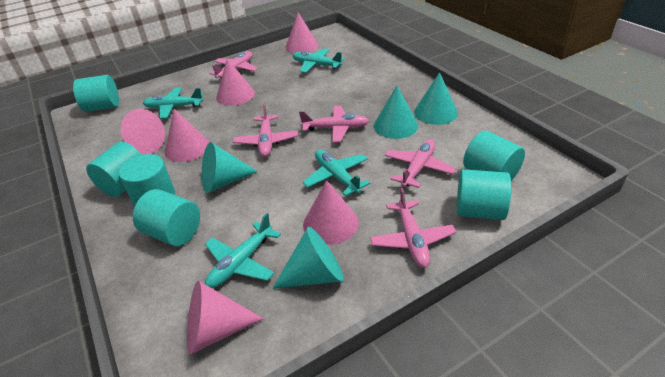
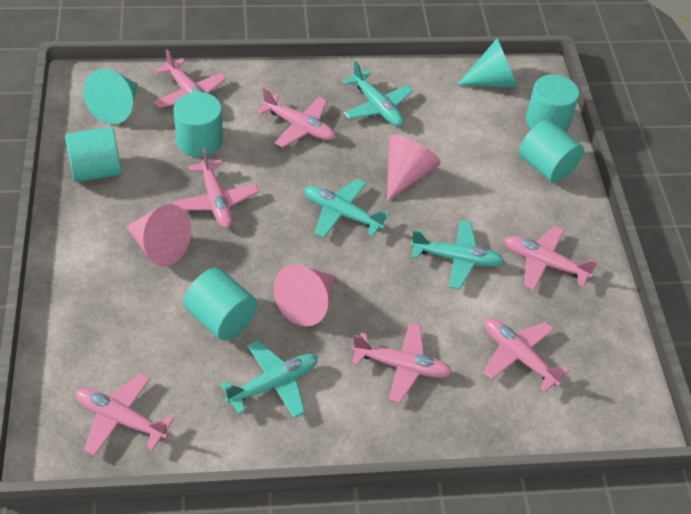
pink cone: 6 -> 3
pink plane: 5 -> 7
turquoise cone: 4 -> 2
turquoise cylinder: 6 -> 5

